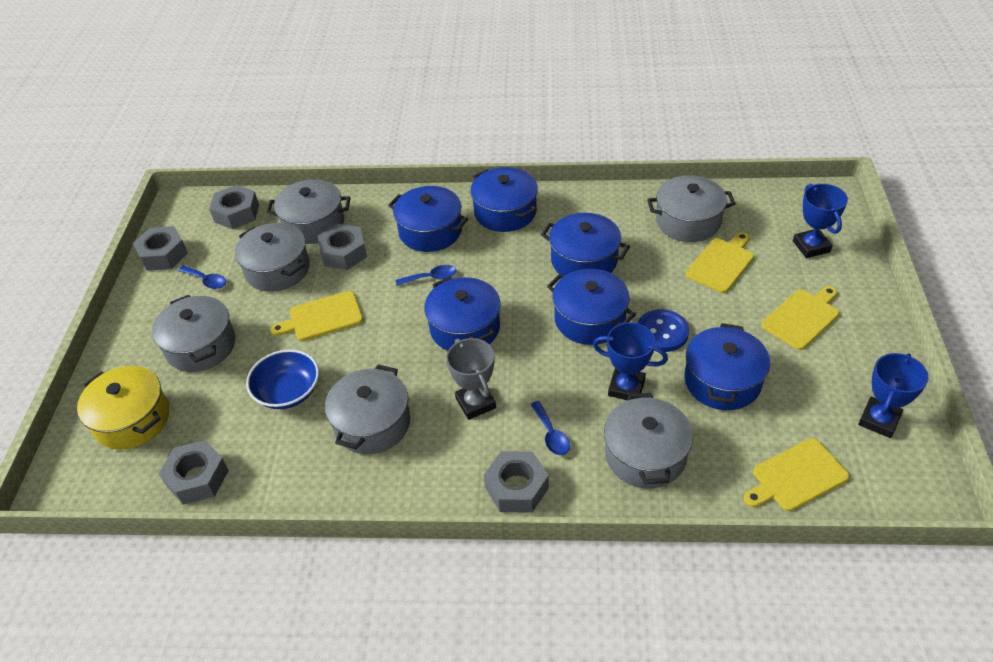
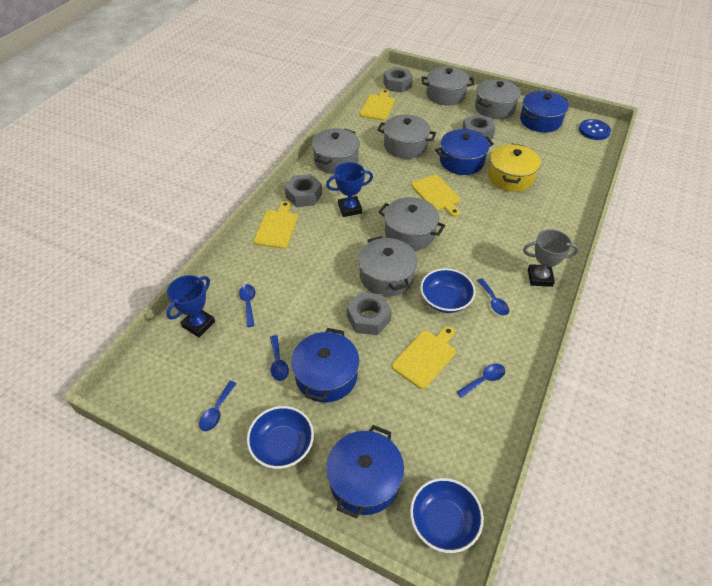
blue bowl: 1 -> 3
blue pot: 6 -> 4
blue spoon: 3 -> 5
blue trophy: 3 -> 2
grey nut: 5 -> 4

